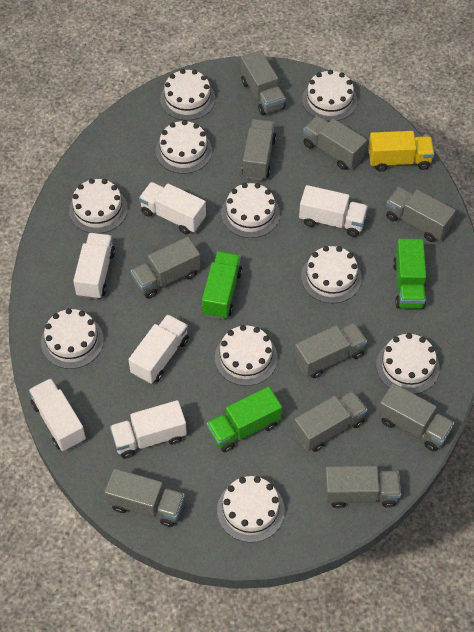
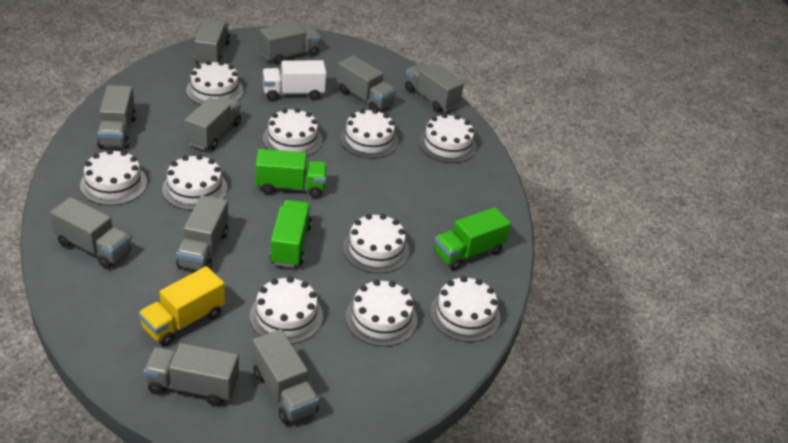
white truck: 6 -> 1

